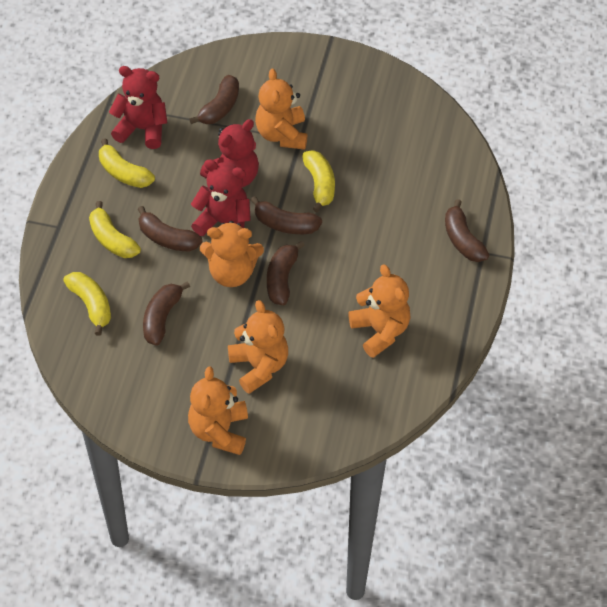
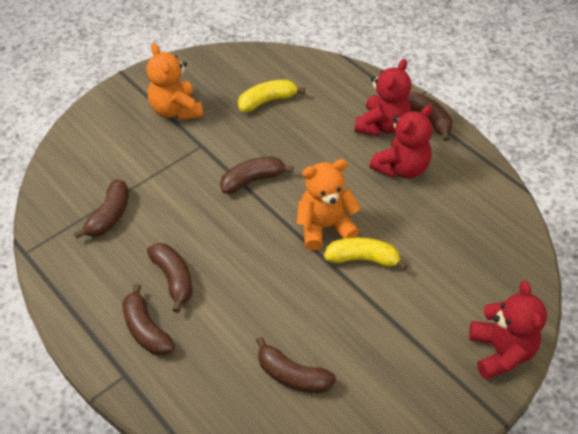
orange teddy bear: 5 -> 2
yellow banana: 4 -> 2

